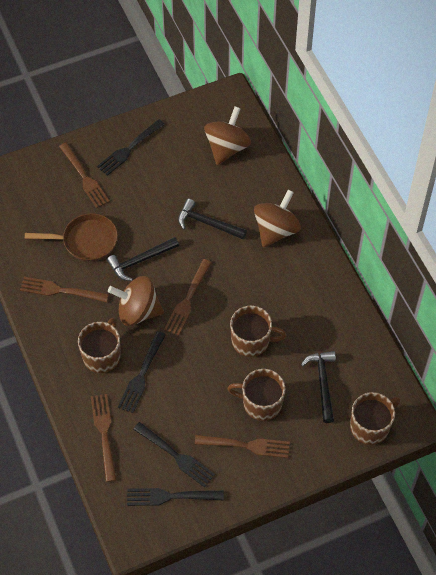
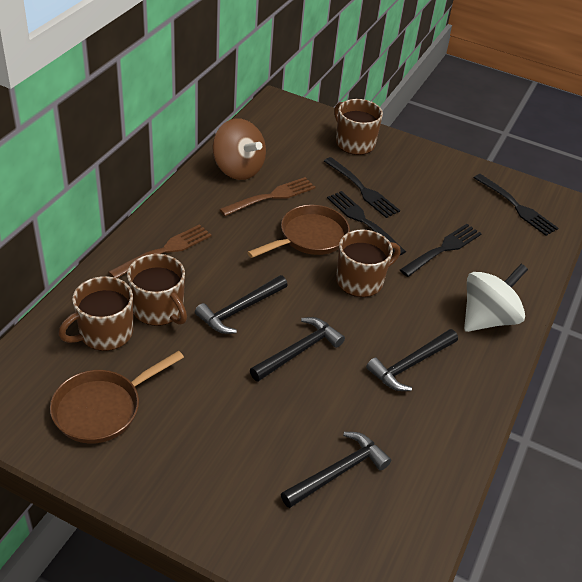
black hammer: 3 -> 4
brown fork: 5 -> 2
brown pan: 1 -> 2
brown spinning top: 3 -> 1
white spinning top: 0 -> 1

